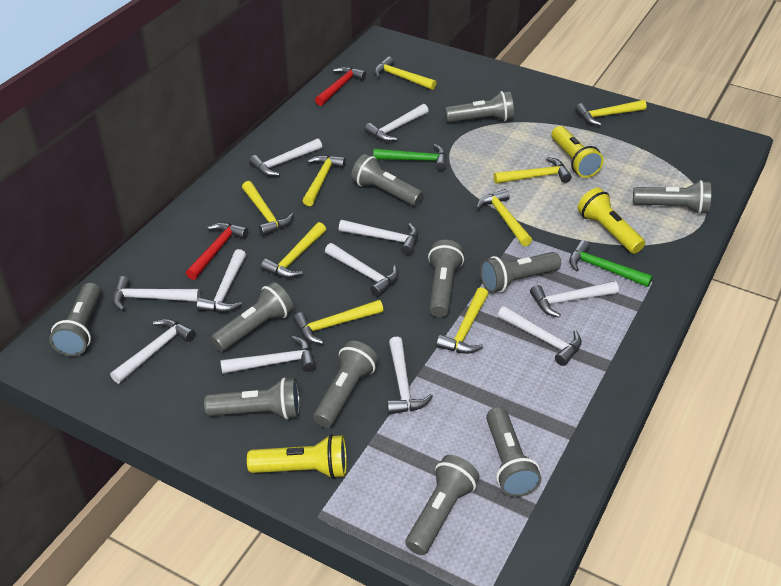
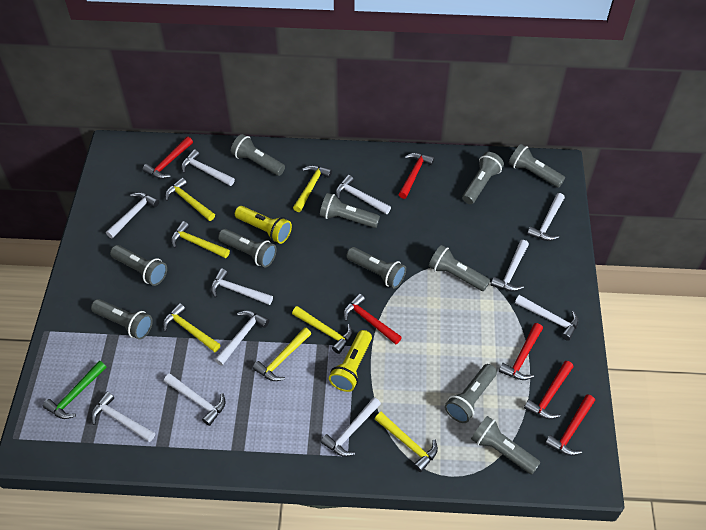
green hammer: 2 -> 1
red hammer: 2 -> 6
yellow flashlight: 3 -> 2
yellow hammer: 9 -> 7

